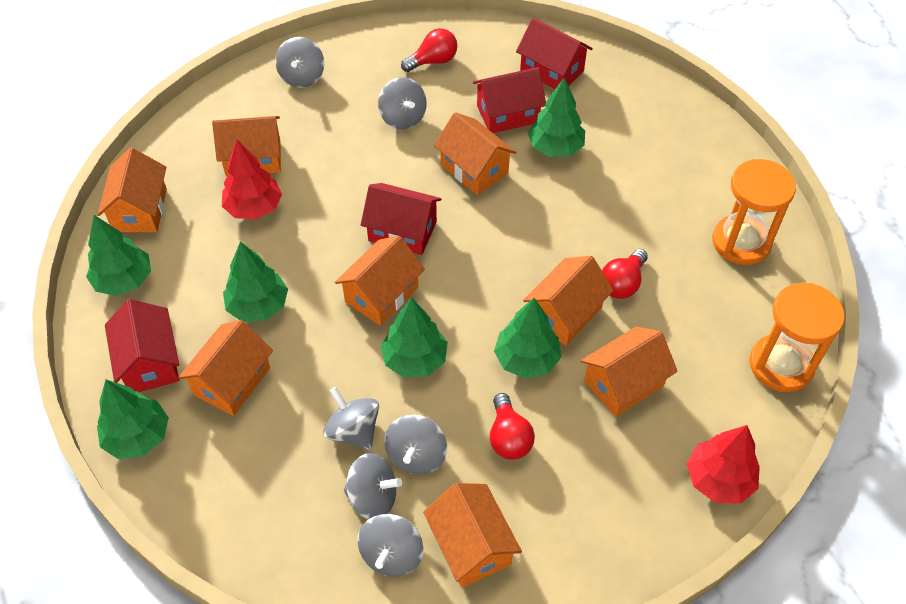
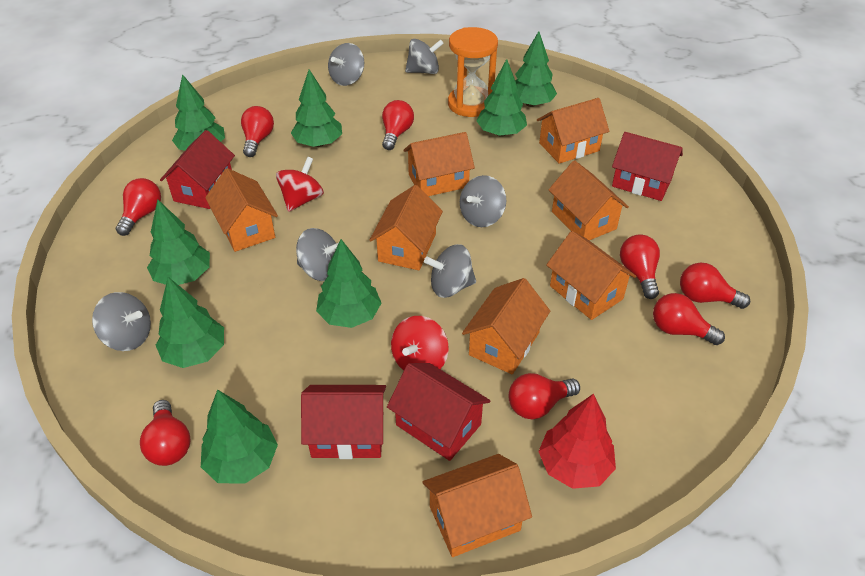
green tree: 6 -> 8
orange hourglass: 2 -> 1
red light bulb: 3 -> 8
red spinning top: 0 -> 2
red tree: 2 -> 1

